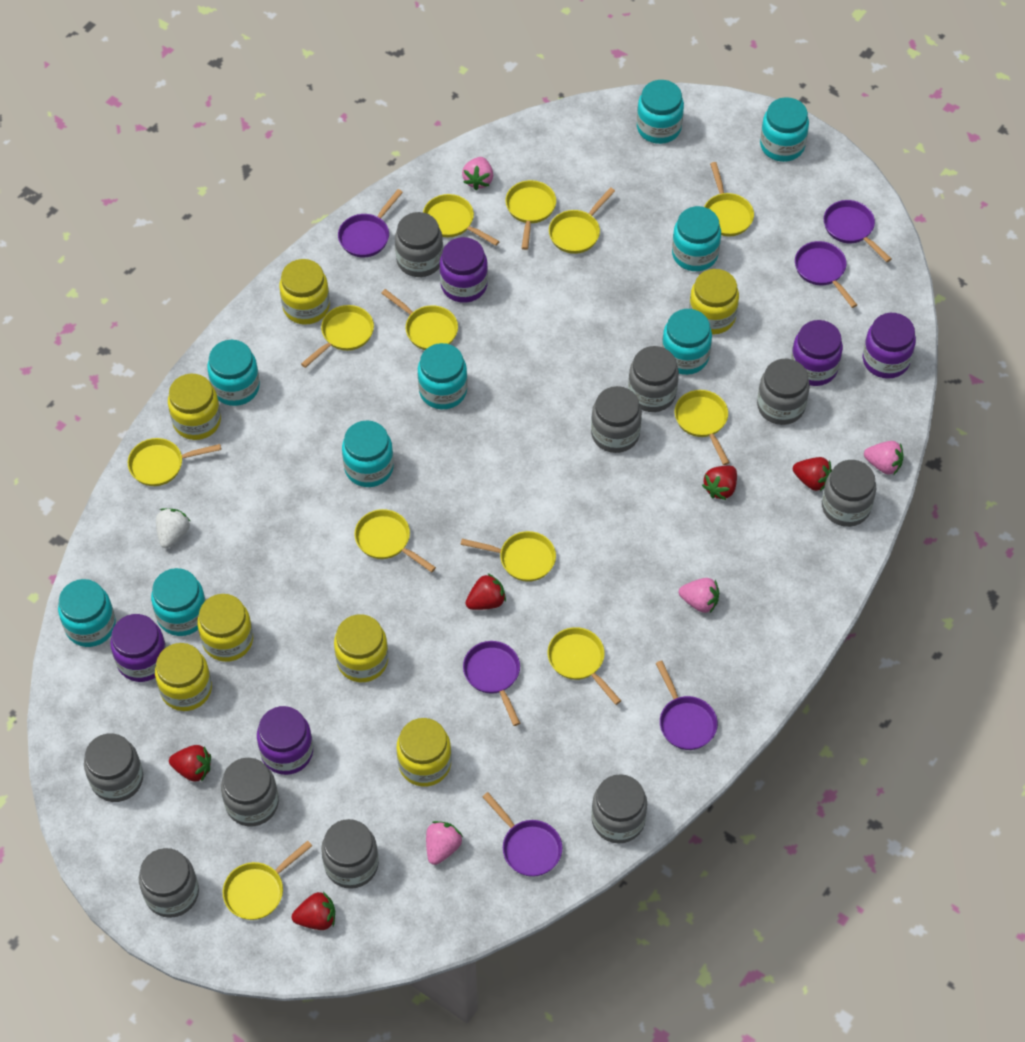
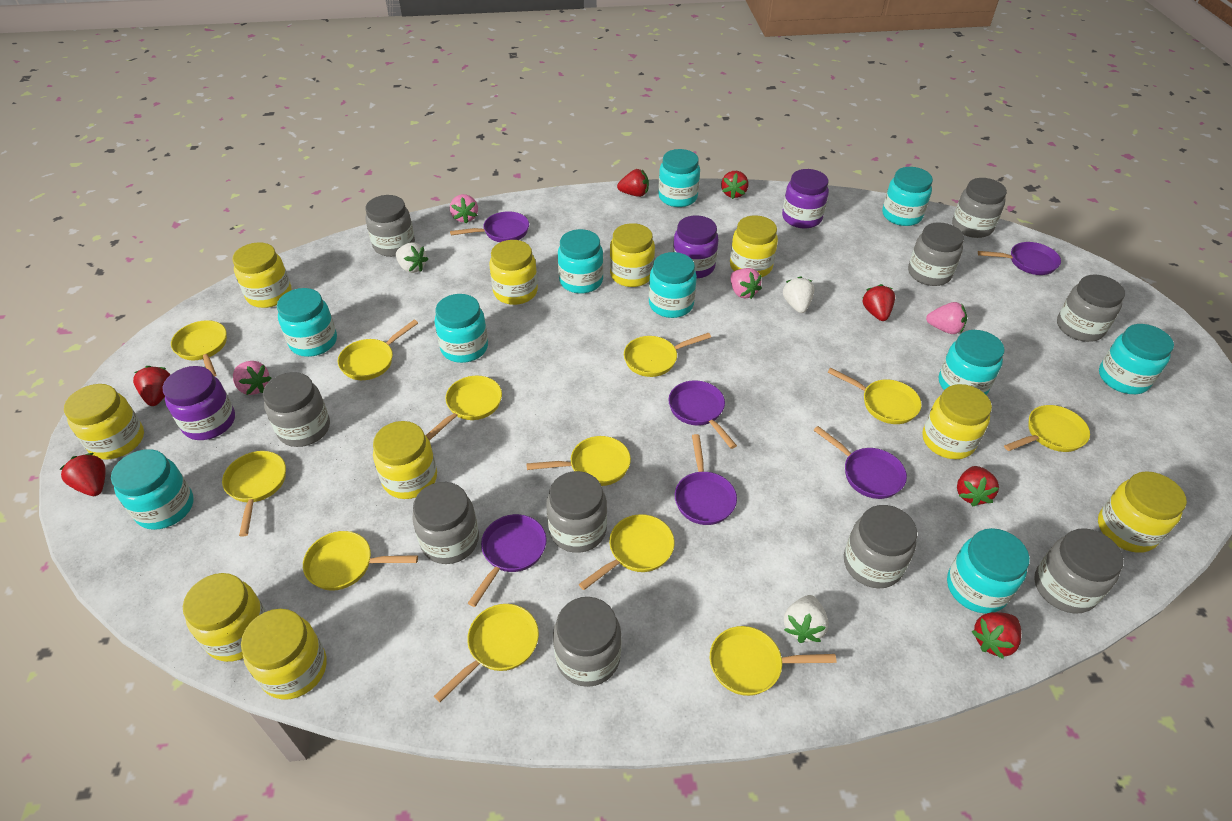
purple jar: 5 -> 3
red strawberry: 5 -> 7
turquoise jar: 9 -> 10
white strawberry: 1 -> 3
yellow jar: 7 -> 10

